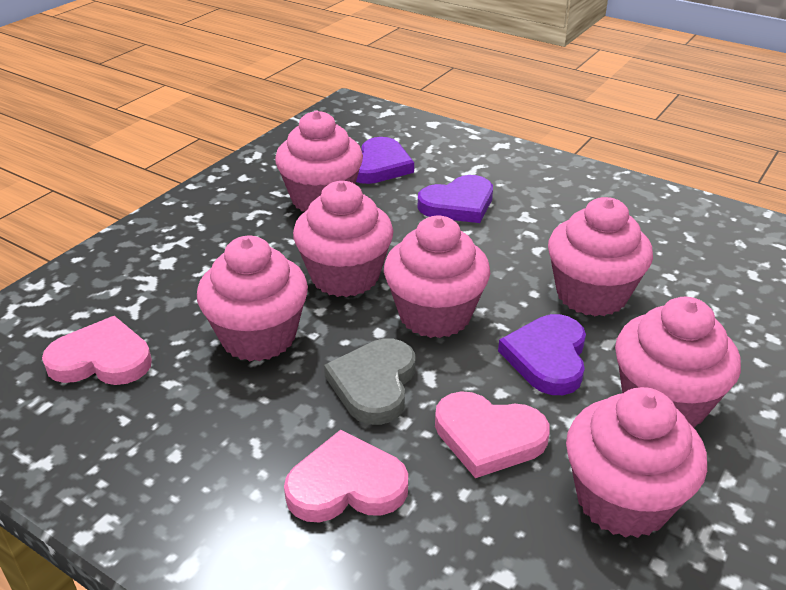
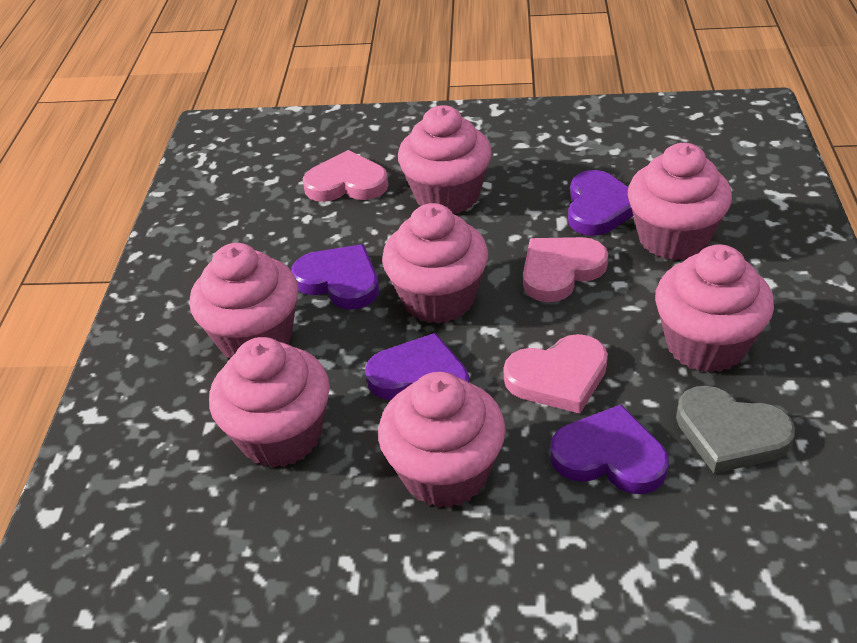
purple heart: 3 -> 4

